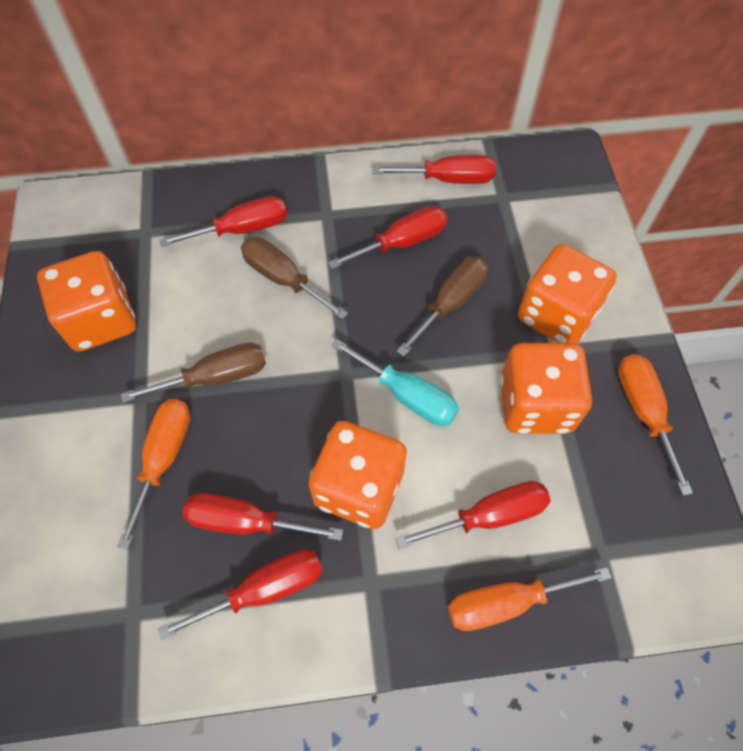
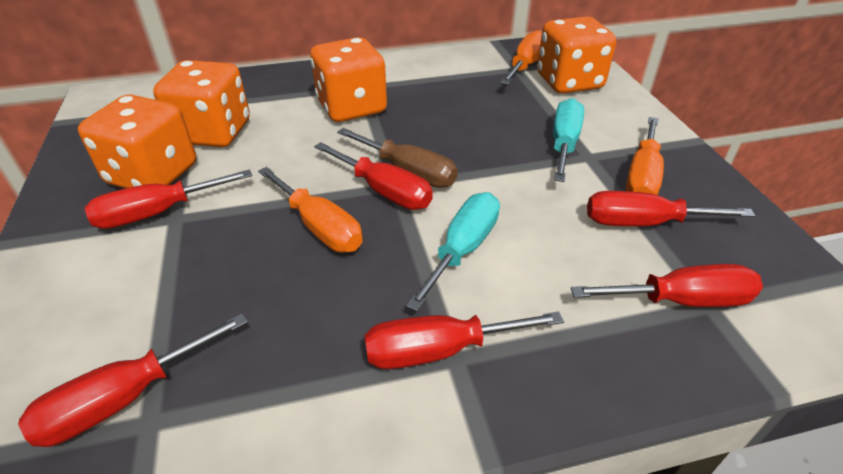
brown screwdriver: 3 -> 1
turquoise screwdriver: 1 -> 2

